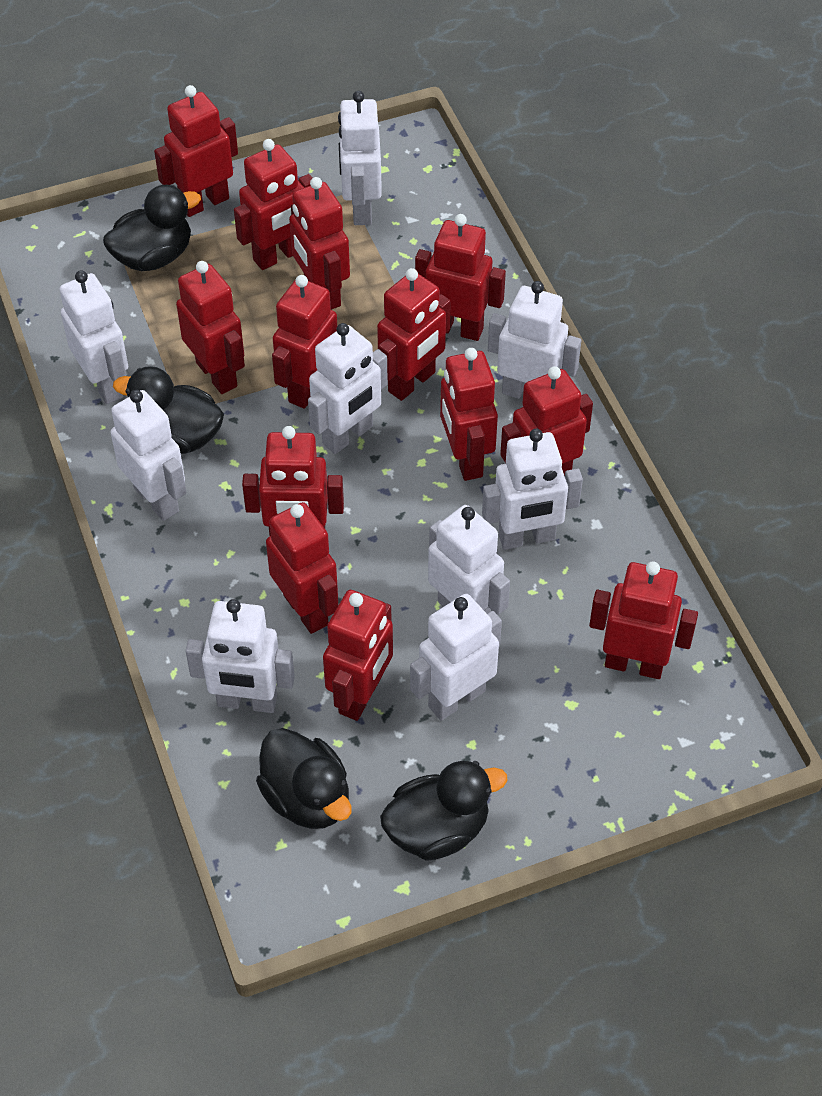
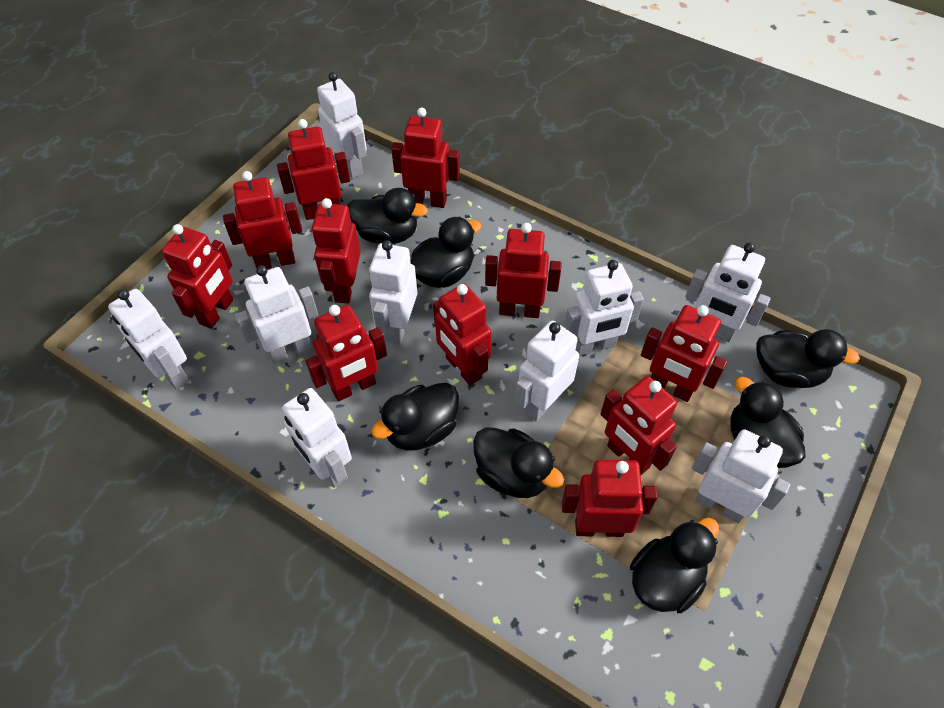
black duck: 4 -> 7
red robot: 13 -> 11

